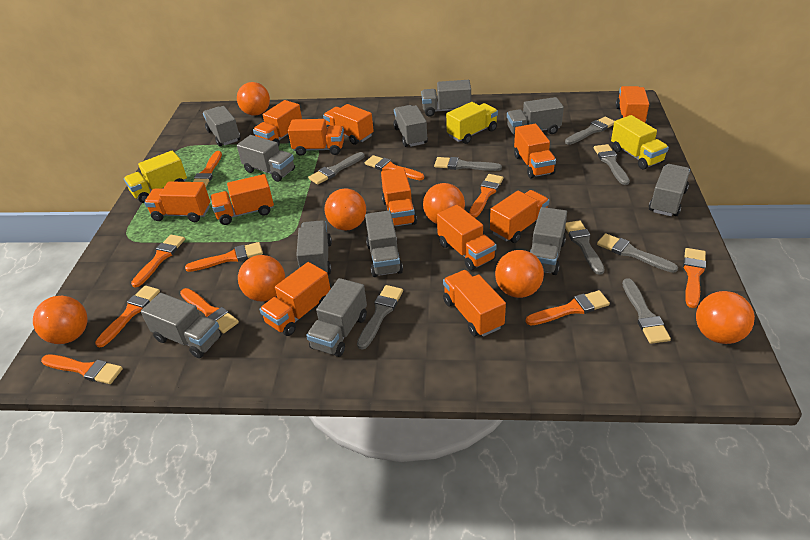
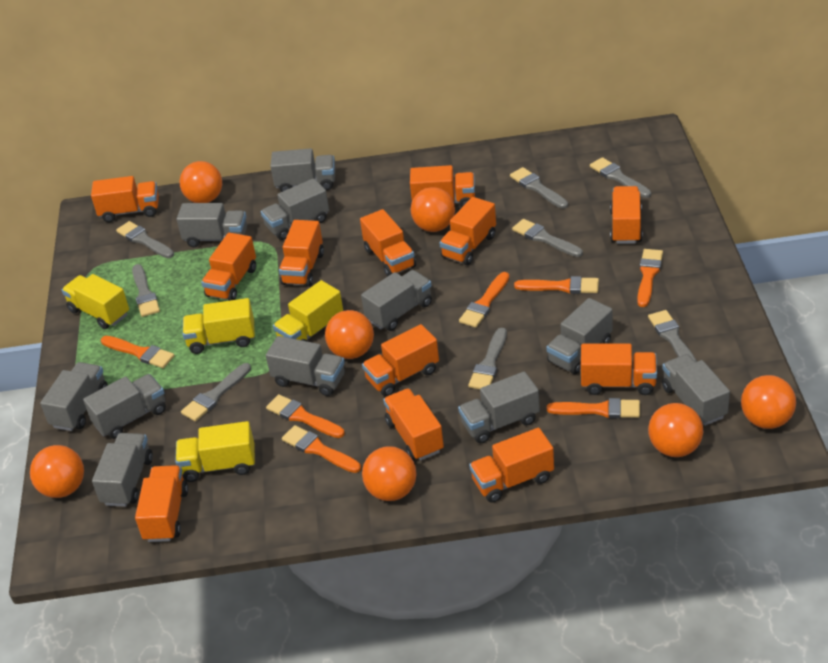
orange brush: 10 -> 7
yellow truck: 3 -> 4

